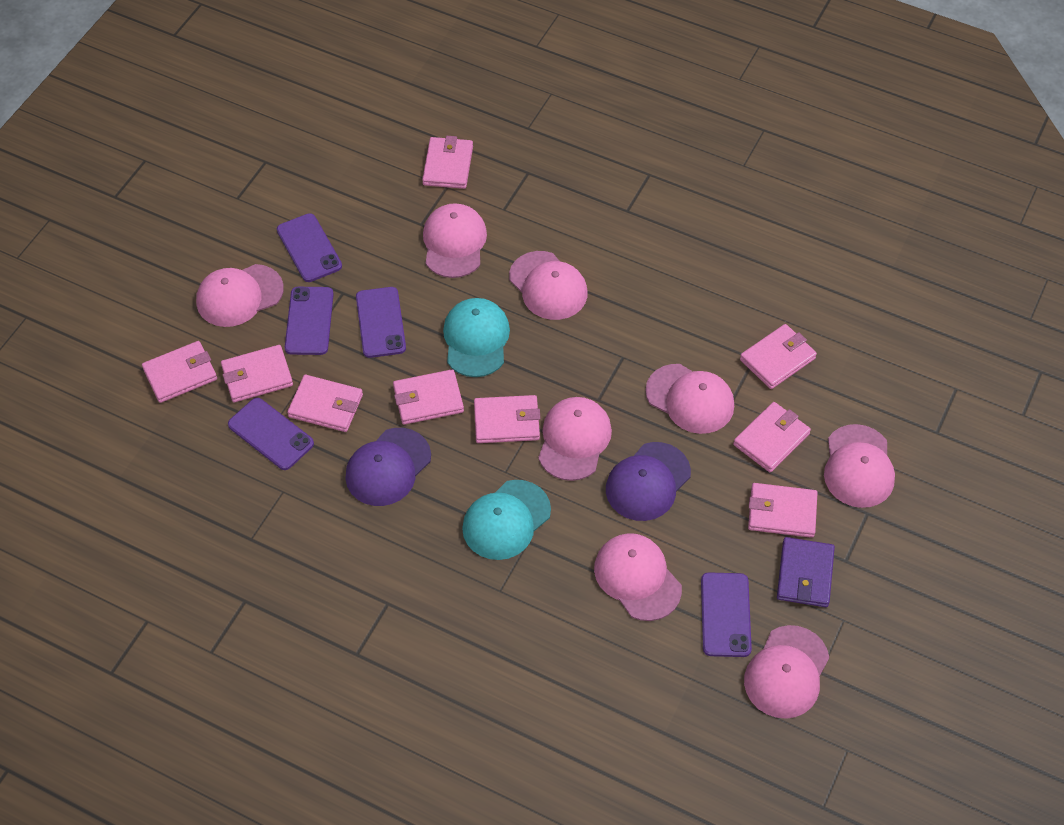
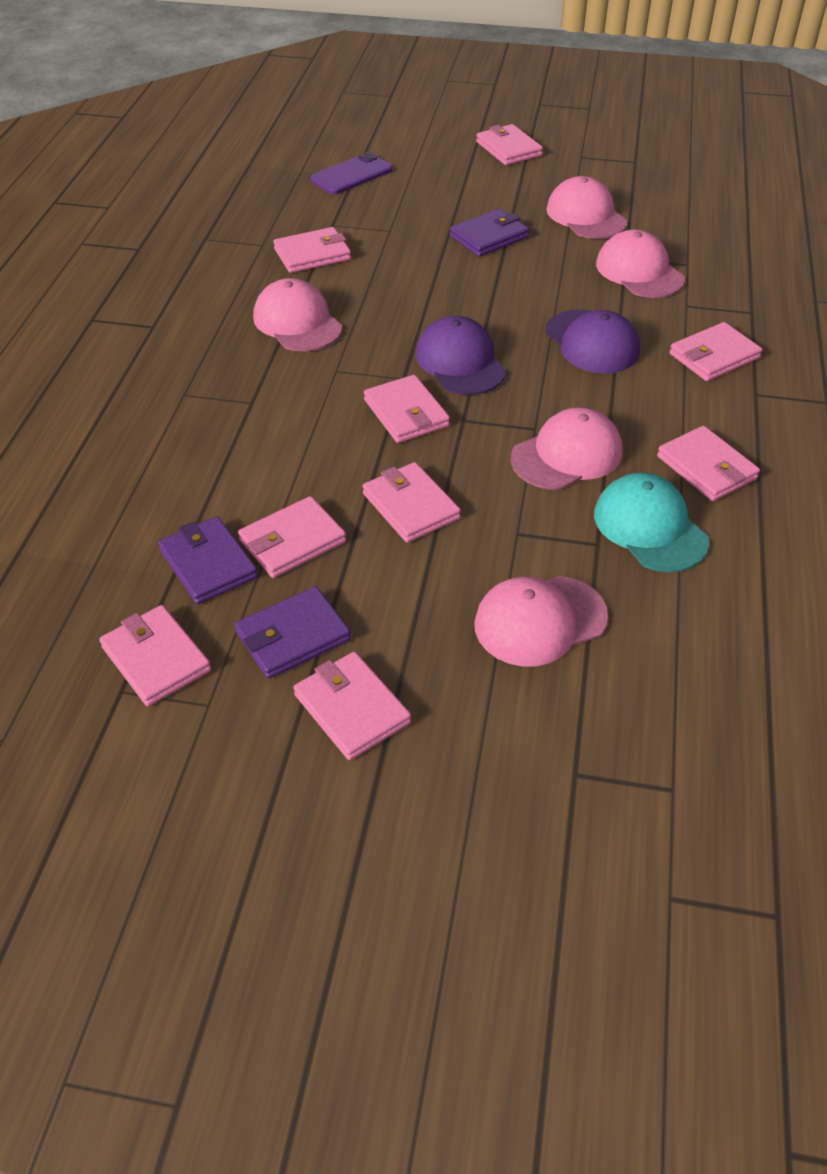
pink cap: 8 -> 5
purple phone: 5 -> 1
purple wallet: 1 -> 3
turquoise cap: 2 -> 1

